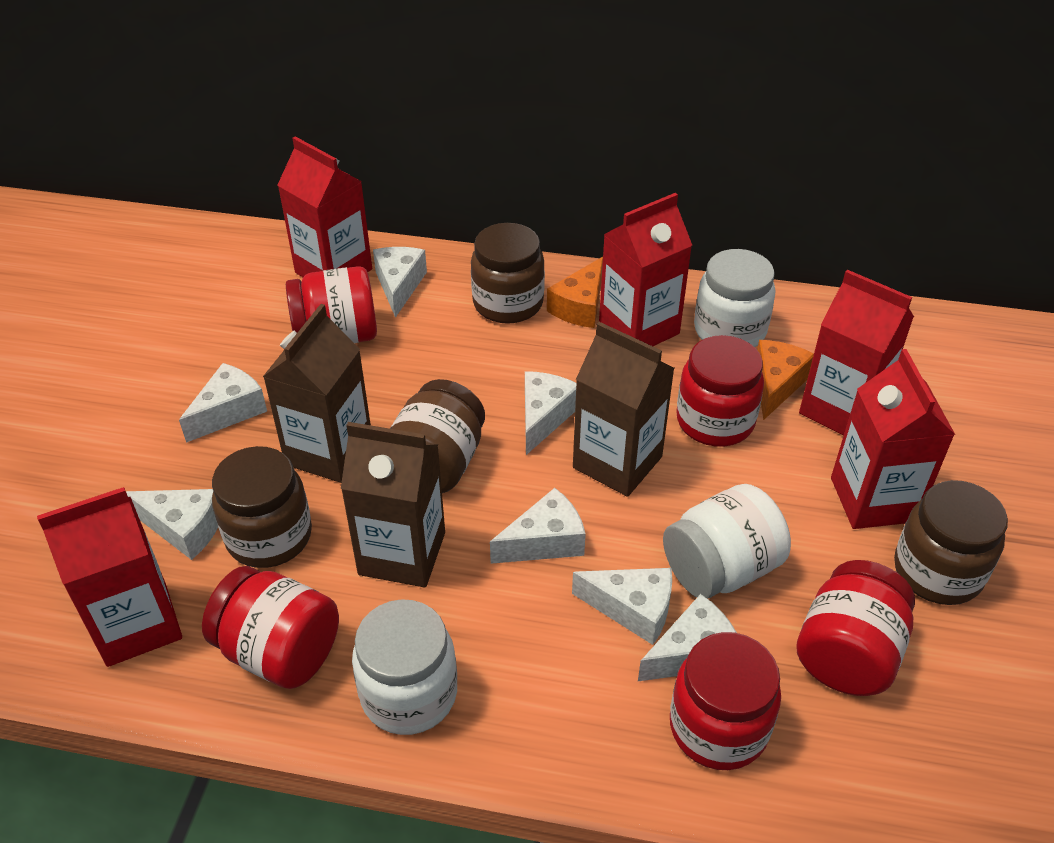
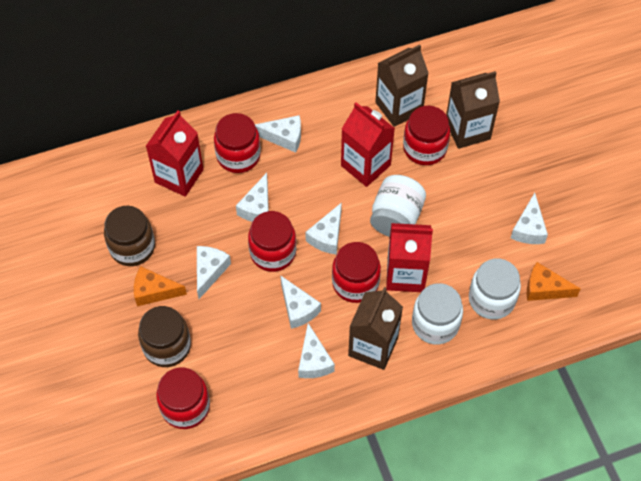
brown jar: 4 -> 2
red carton: 5 -> 3

